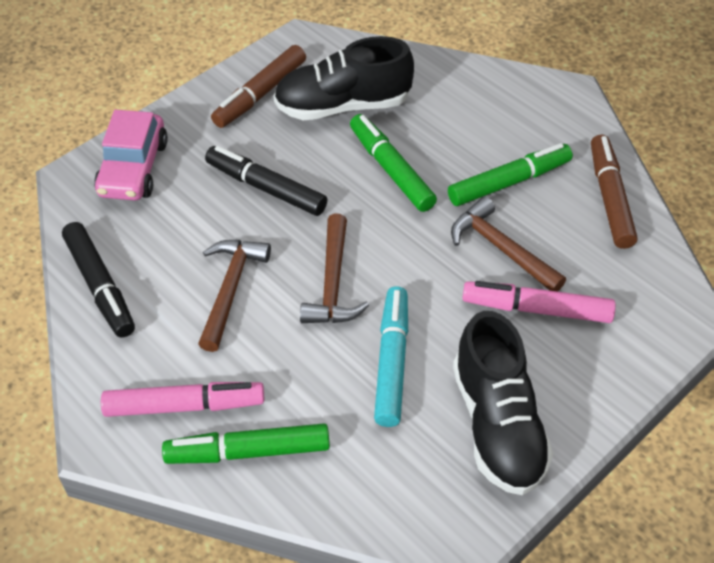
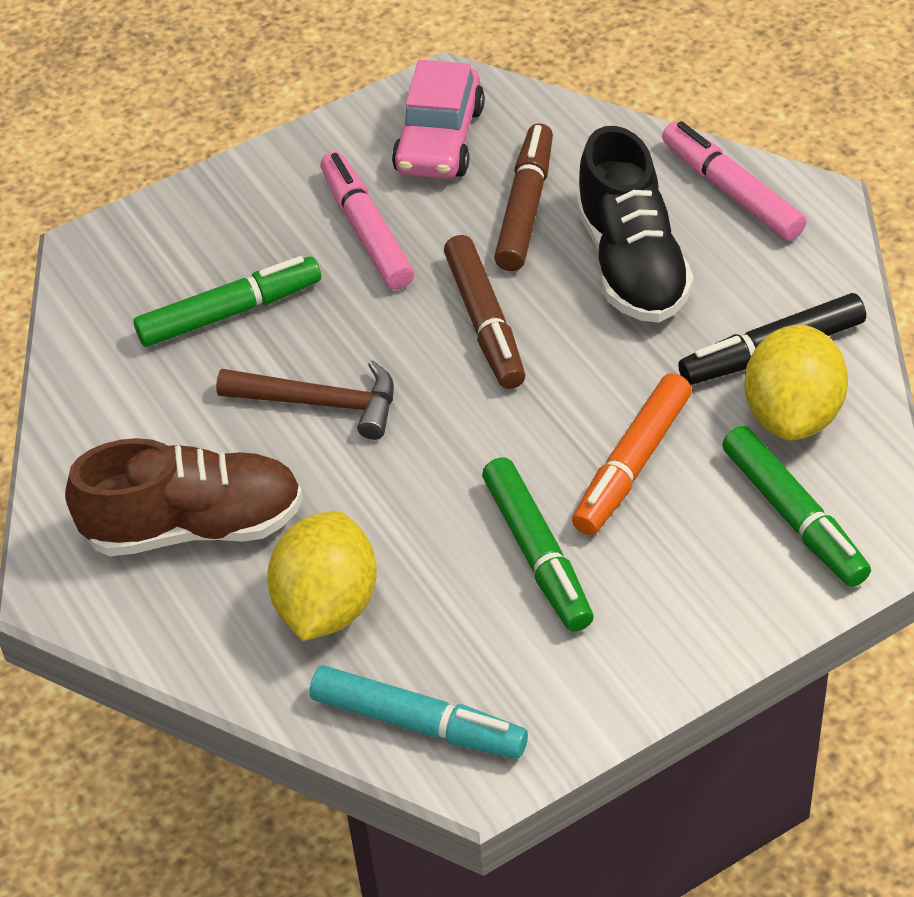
black marker: 2 -> 1
black shoe: 2 -> 1
brown hammer: 3 -> 1
brown shoe: 0 -> 1
orange marker: 0 -> 1
yellow lemon: 0 -> 2

